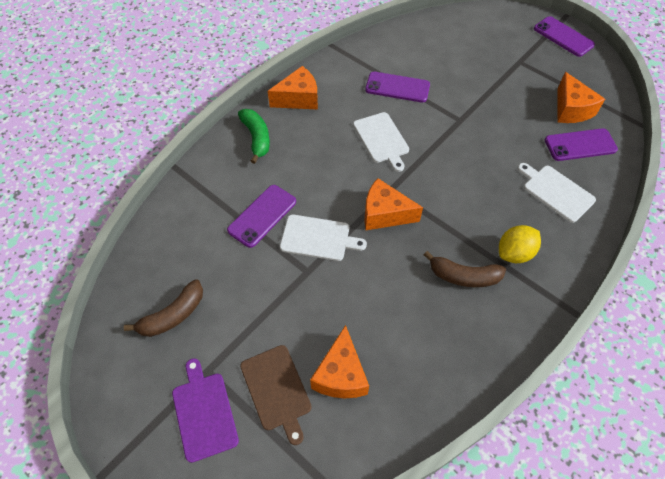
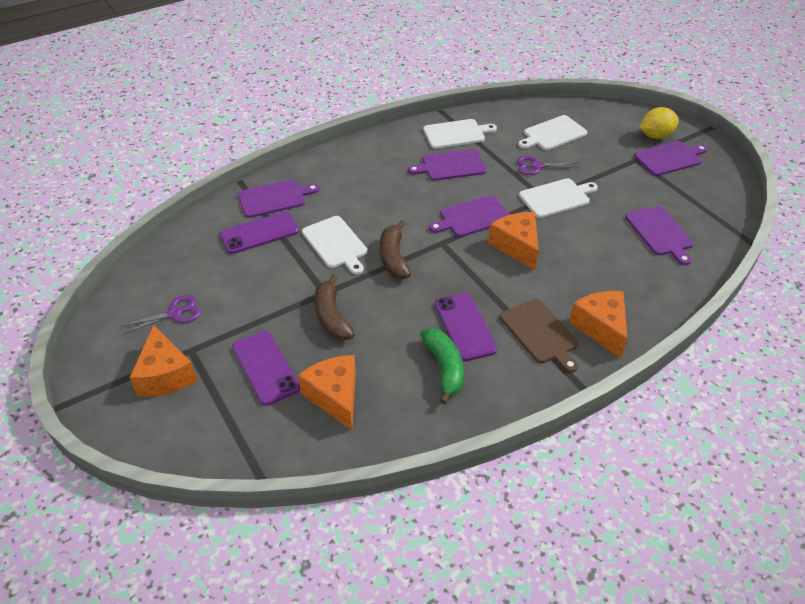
purple cutting board: 1 -> 5
purple phone: 4 -> 3
purple scissors: 0 -> 2
white cutting board: 3 -> 4

